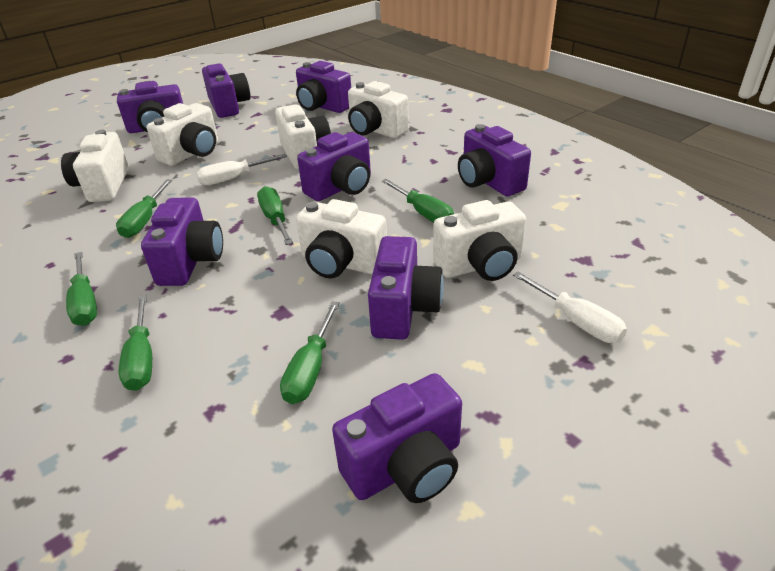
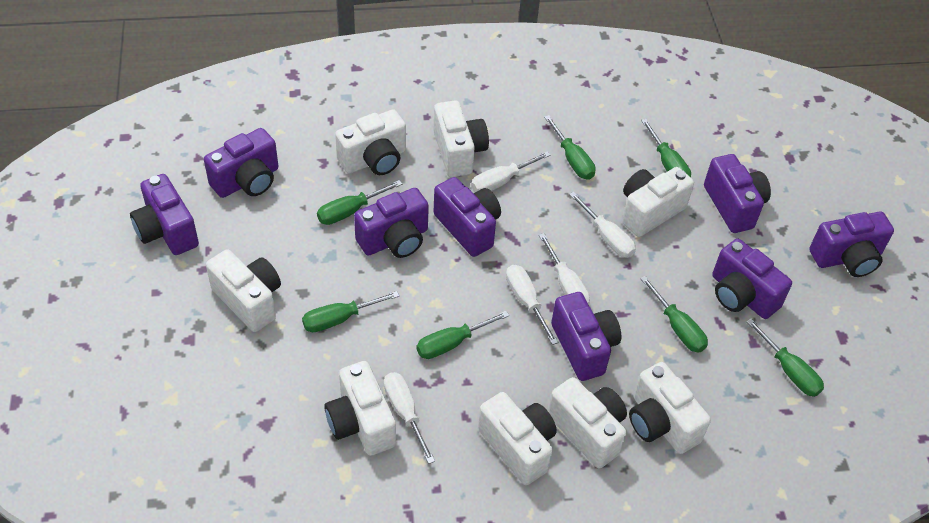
green screwdriver: 6 -> 7
white camera: 6 -> 8
white screwdriver: 2 -> 5

